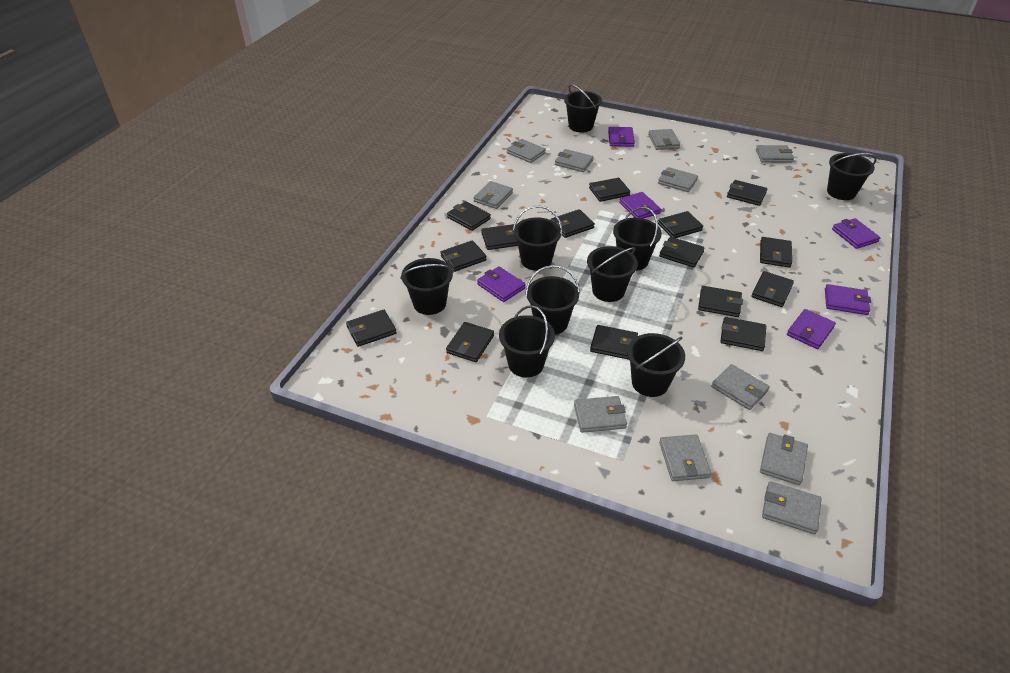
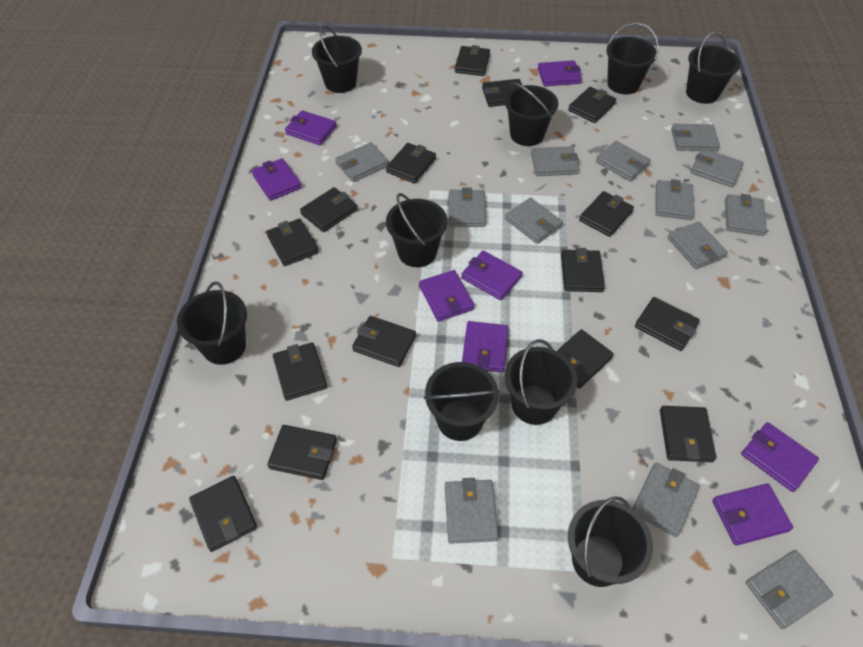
grey wallet: 11 -> 13
purple wallet: 6 -> 8

